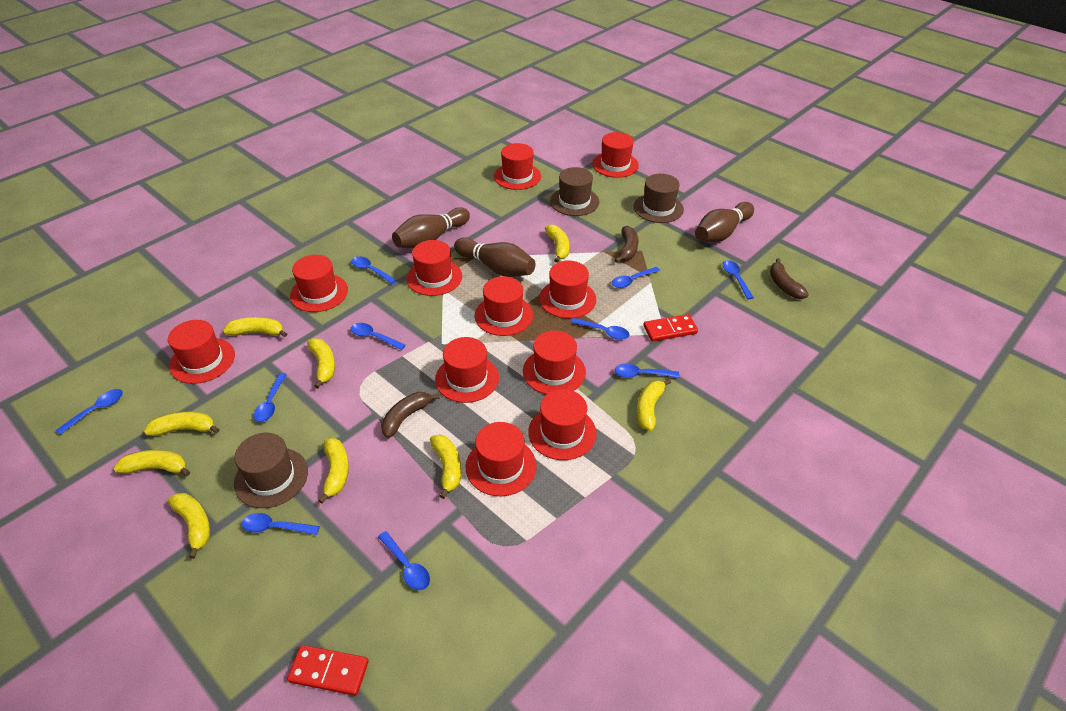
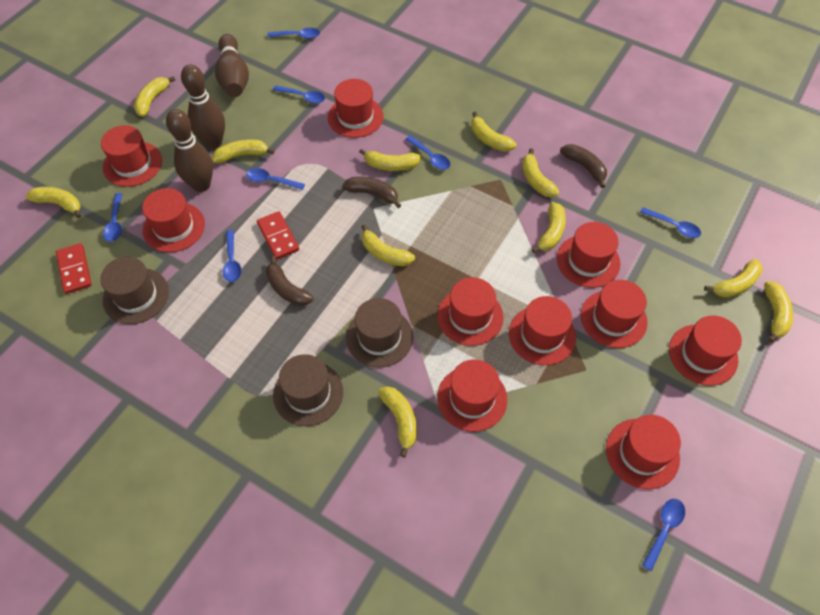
blue spoon: 10 -> 8
red hat: 11 -> 10
yellow banana: 9 -> 11

